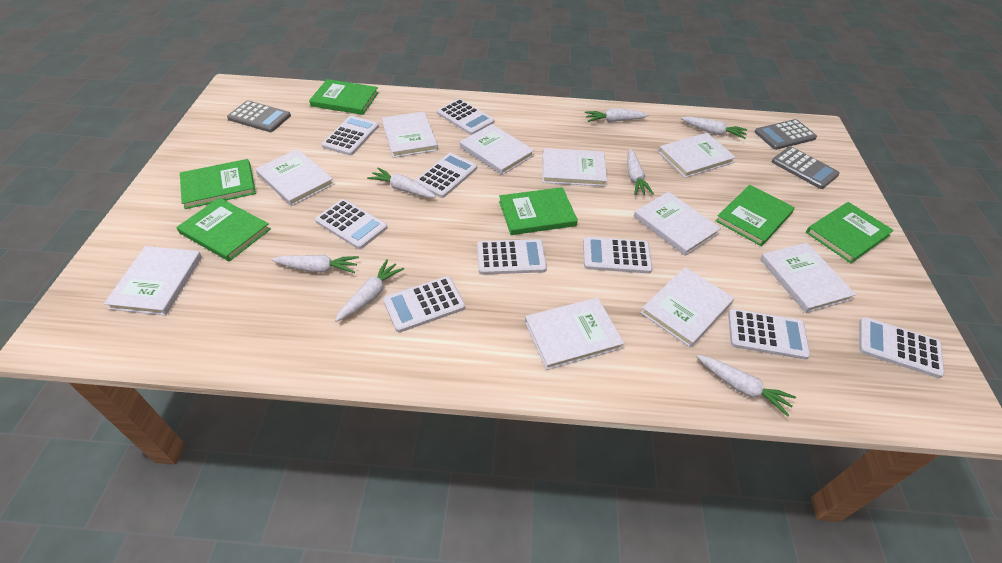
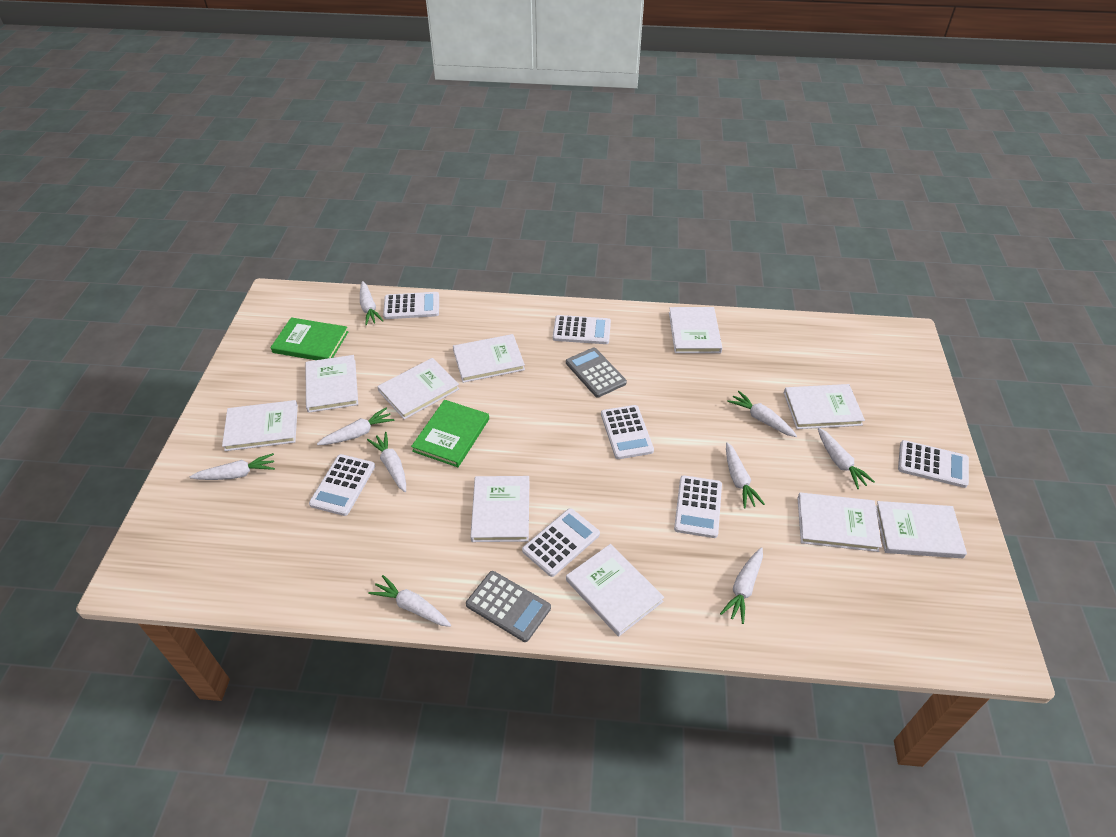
green book: 6 -> 2
grey calculator: 3 -> 2
white calculator: 9 -> 7
white carrot: 7 -> 9

